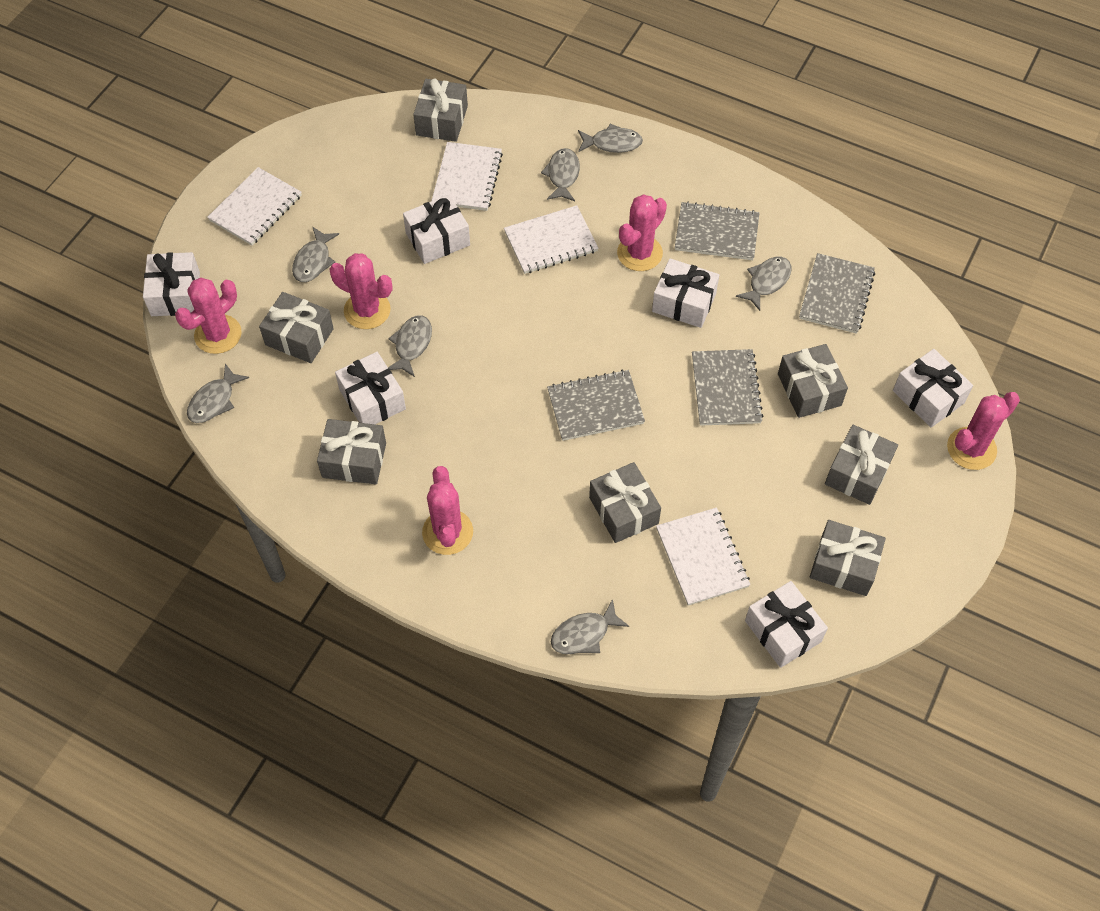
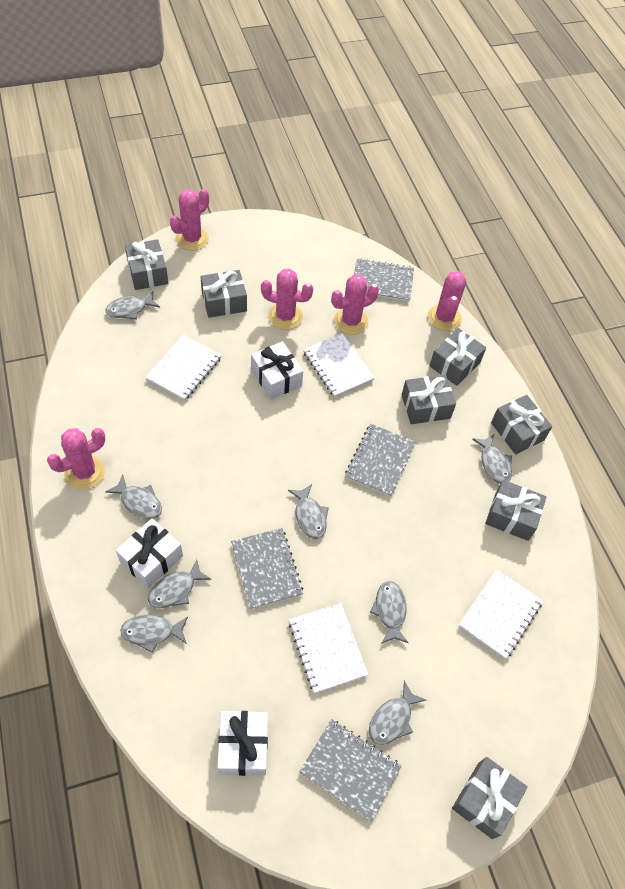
grey fish: 7 -> 8
white gift: 6 -> 3

